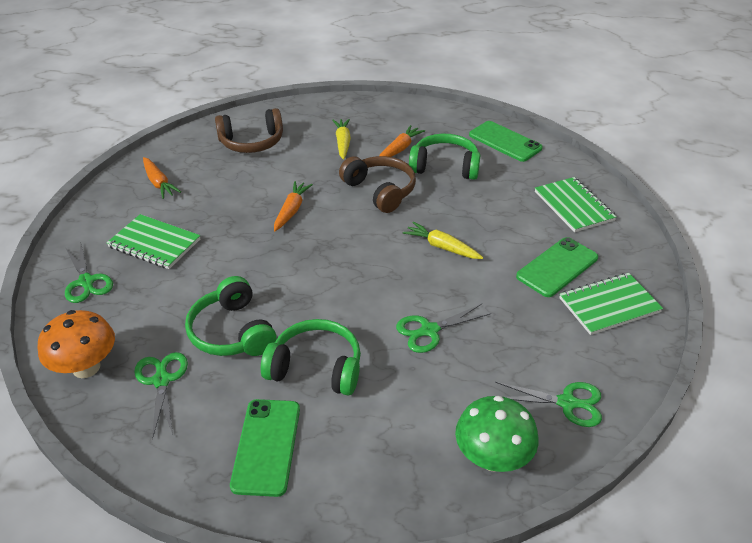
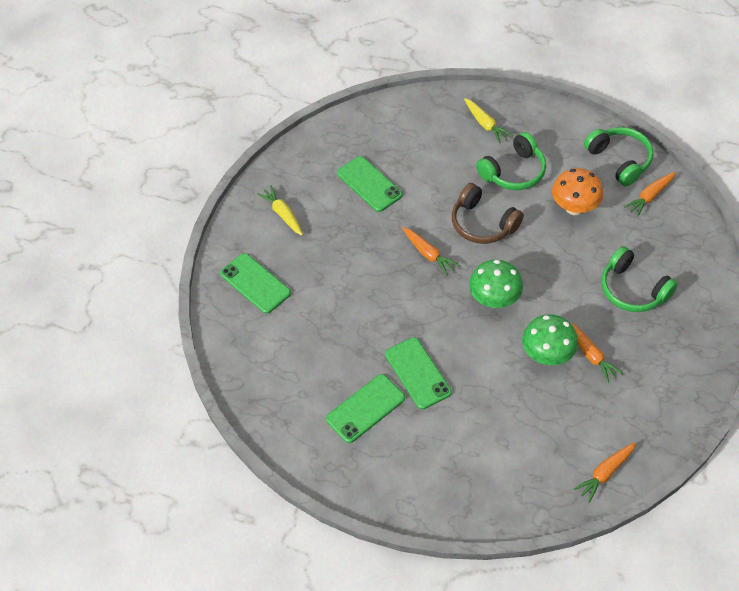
brown headphones: 2 -> 1
green mushroom: 1 -> 2
green notebook: 3 -> 0
green phone: 3 -> 4
green scissors: 4 -> 0
orange carrot: 3 -> 4

